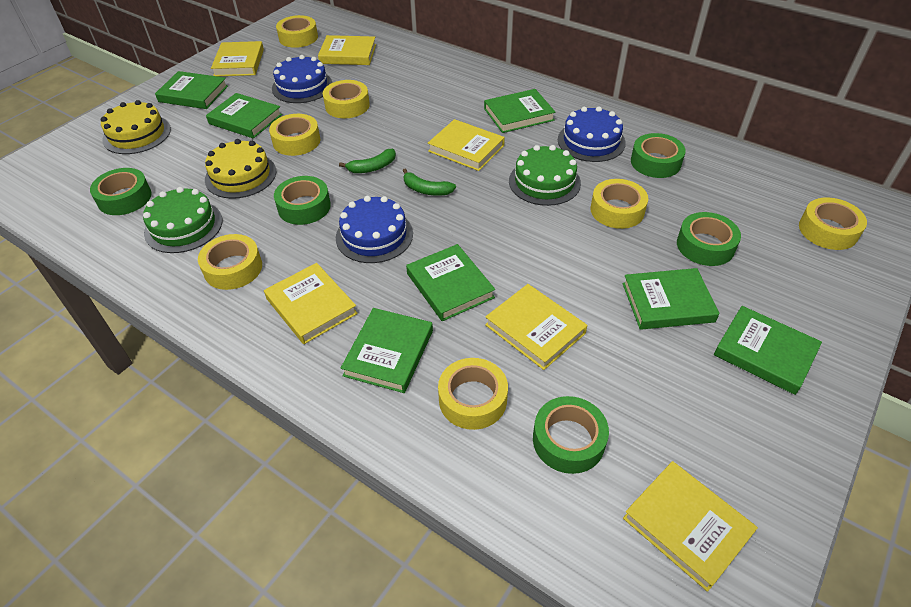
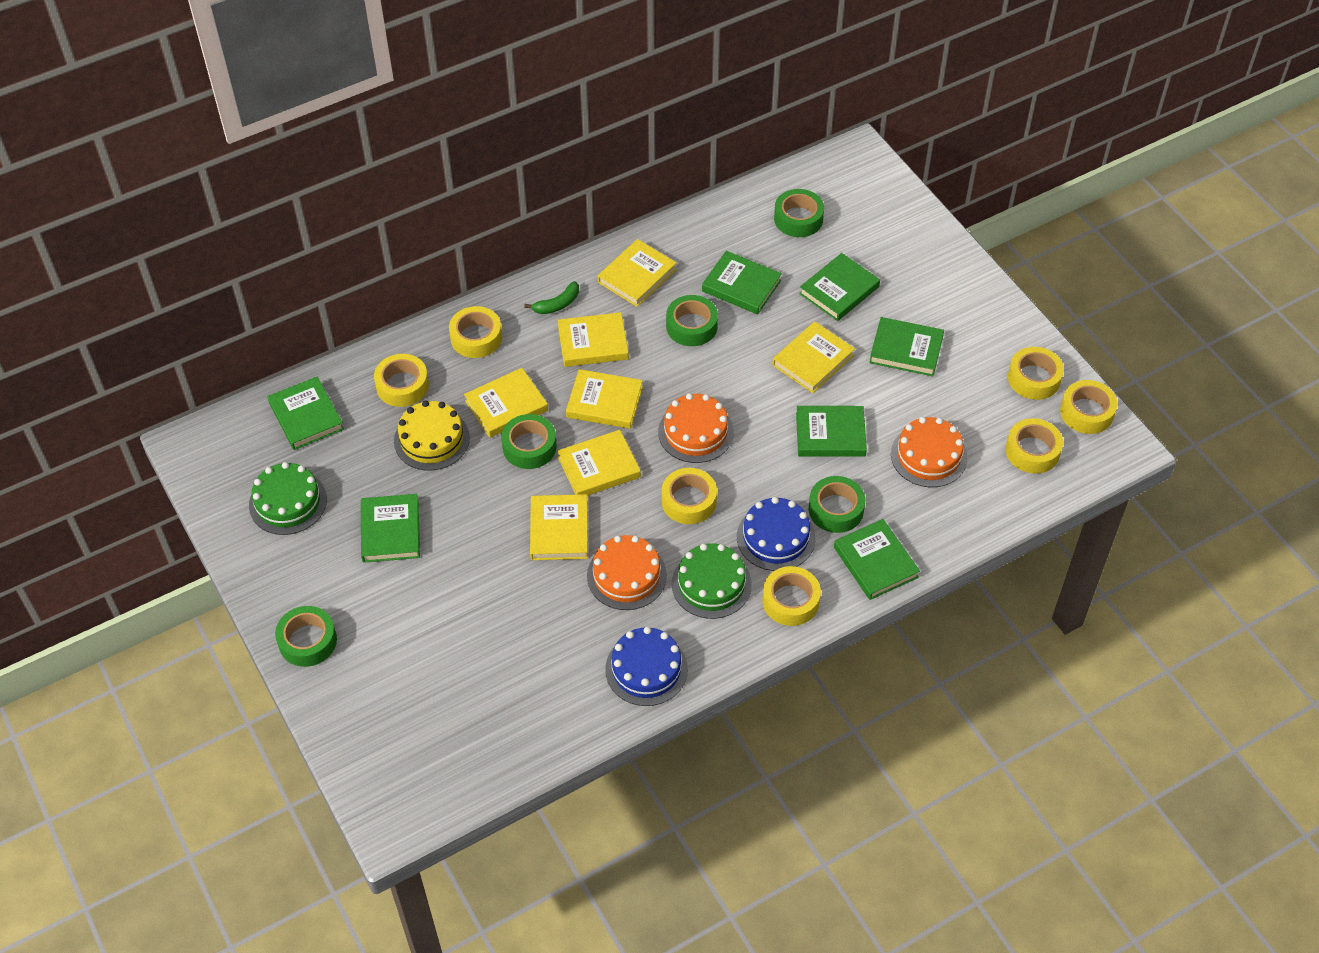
blue cake: 3 -> 2
green banana: 2 -> 1
orange cake: 0 -> 3
yellow book: 6 -> 7
yellow cake: 2 -> 1

